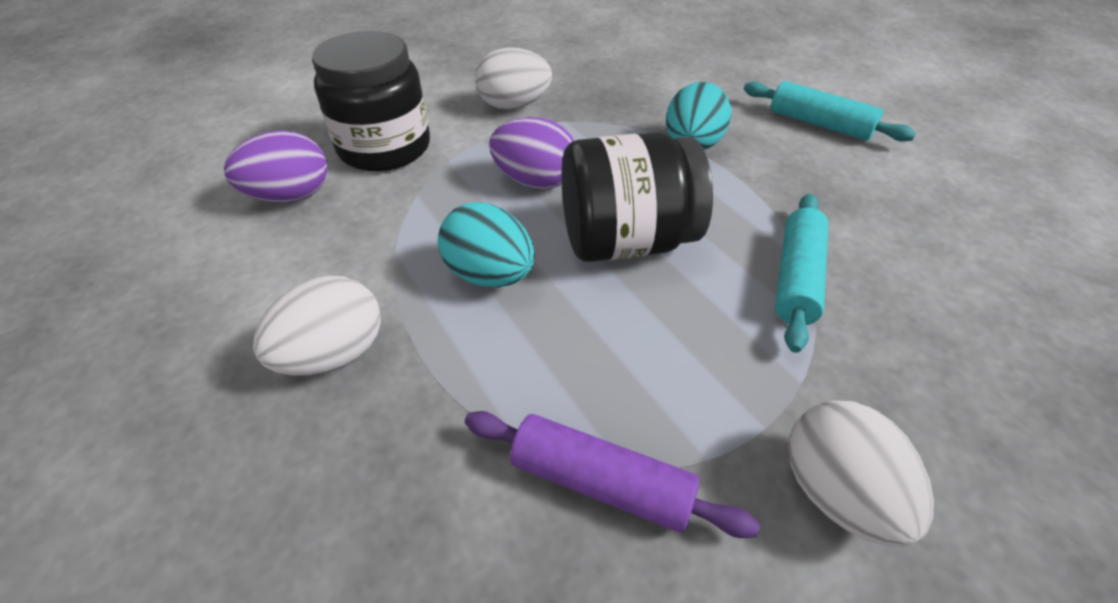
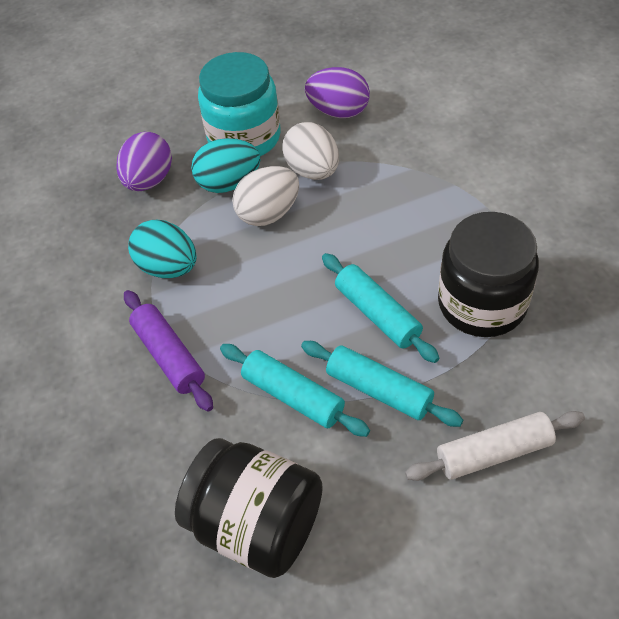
turquoise jar: 0 -> 1
turquoise rolling pin: 2 -> 3
white egg: 3 -> 2
white rolling pin: 0 -> 1

